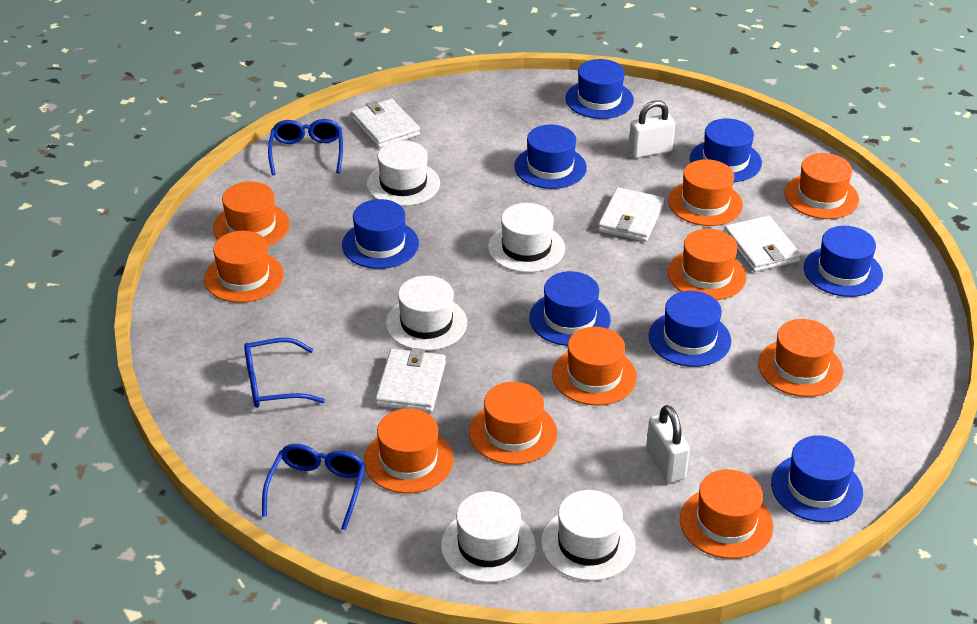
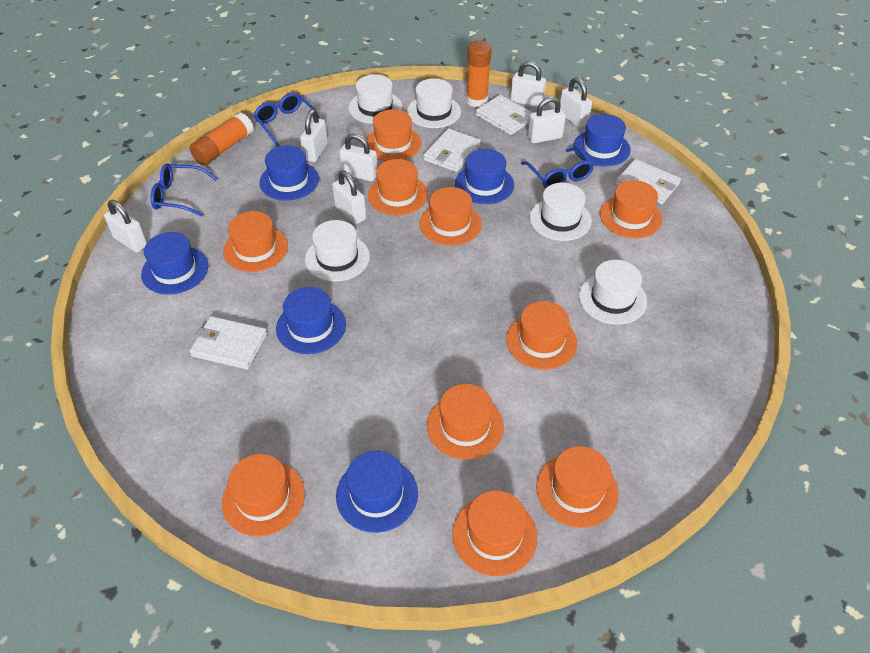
blue hat: 8 -> 6
orange glue stick: 0 -> 2
white padlock: 2 -> 7

